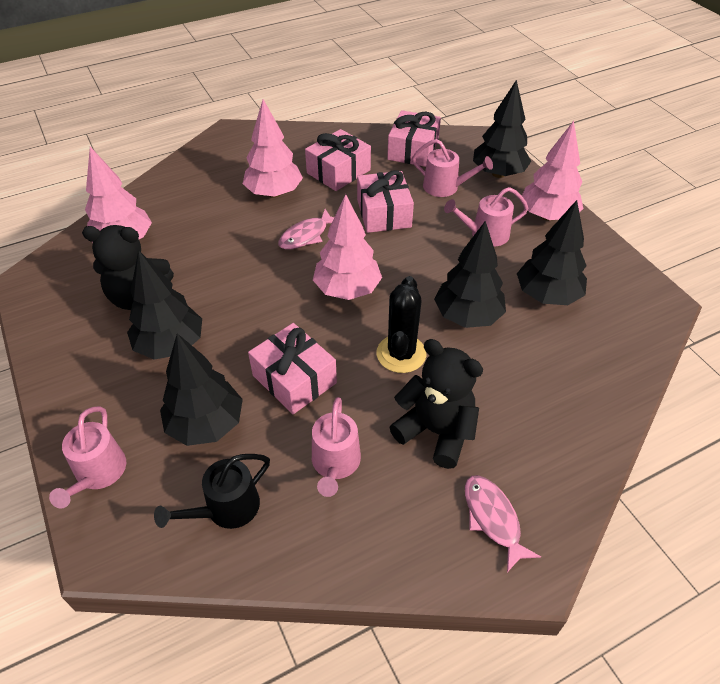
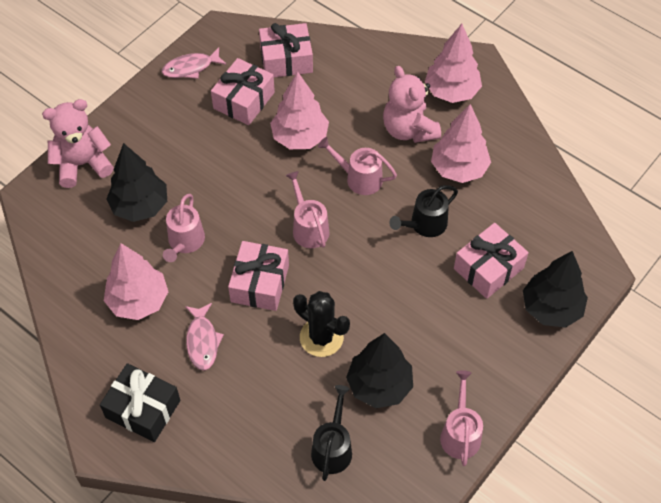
black gift: 0 -> 1
black teddy bear: 2 -> 0
black tree: 5 -> 3
black watering can: 1 -> 2
pink teddy bear: 0 -> 2

